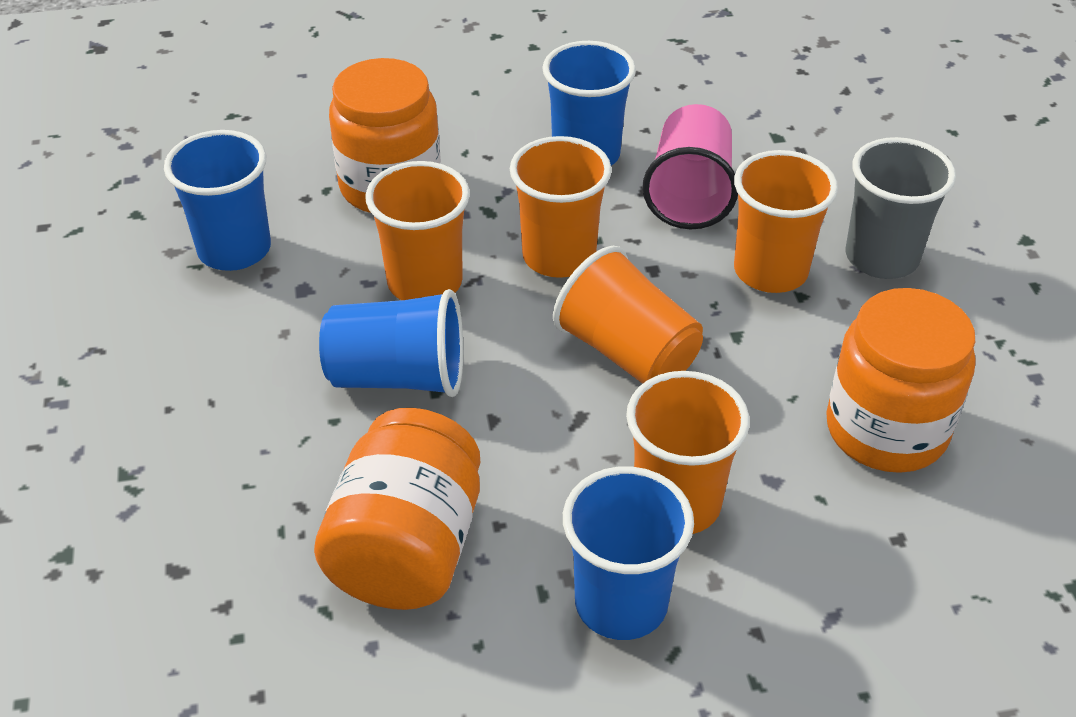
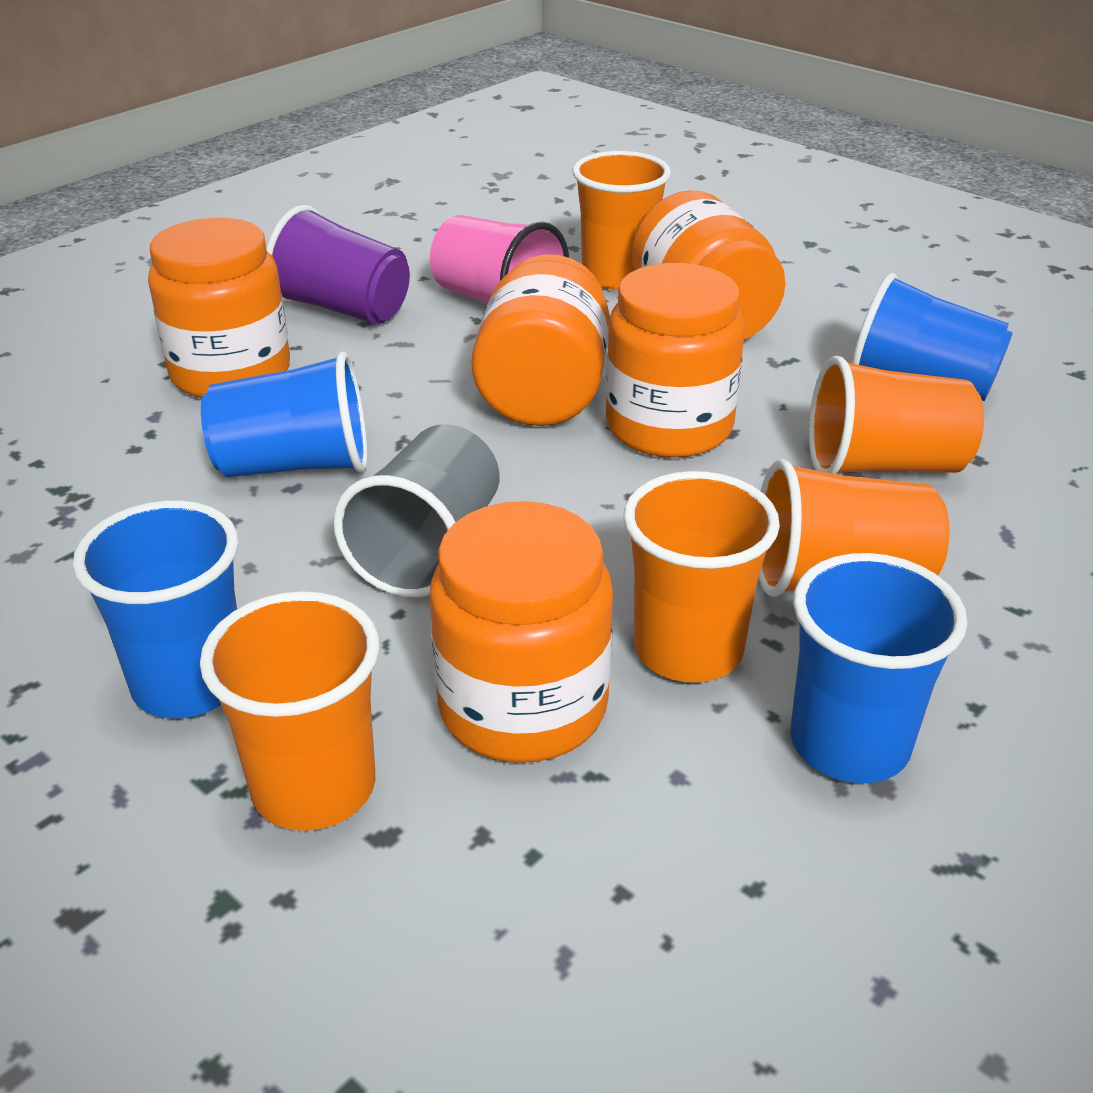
orange jar: 3 -> 5
purple cup: 0 -> 1

